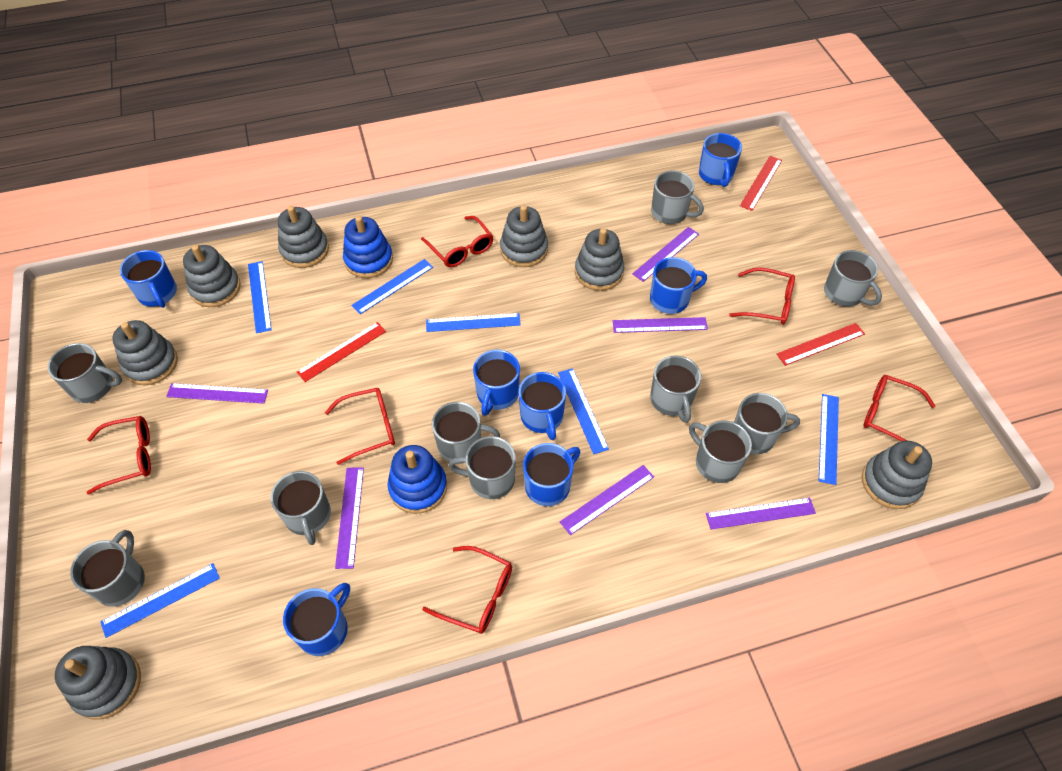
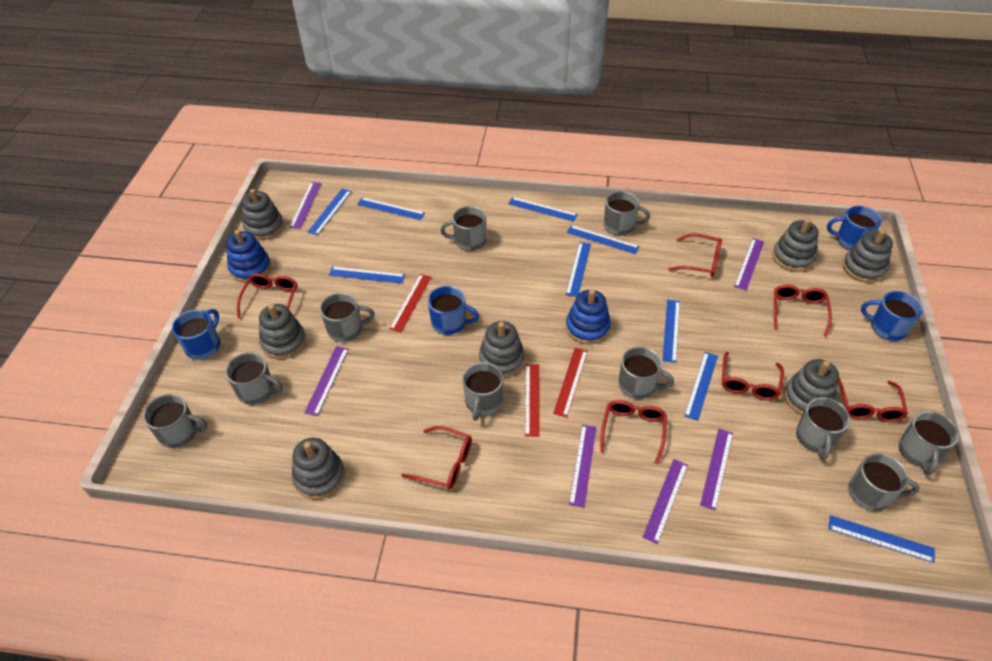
blue mug: 7 -> 4
blue ruler: 6 -> 9
red glasses: 6 -> 7

